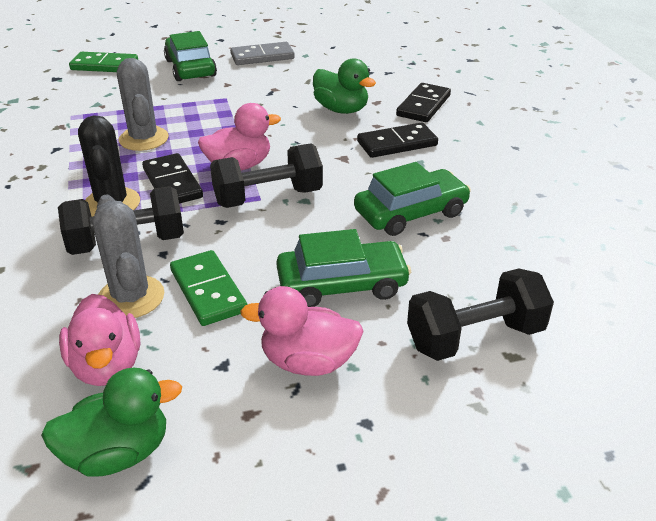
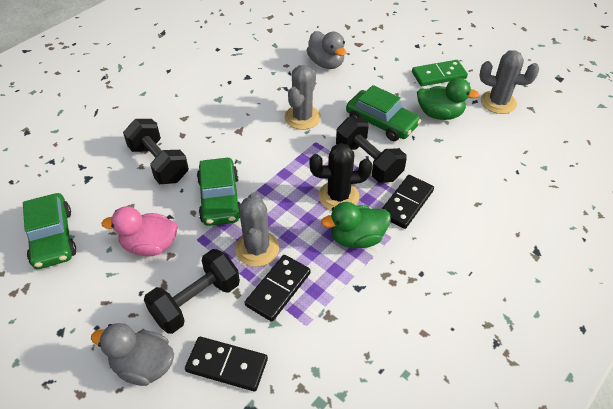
green domino: 2 -> 1
grey cactus: 2 -> 3
grey domino: 1 -> 0
grey duck: 0 -> 2
pink duck: 3 -> 1

